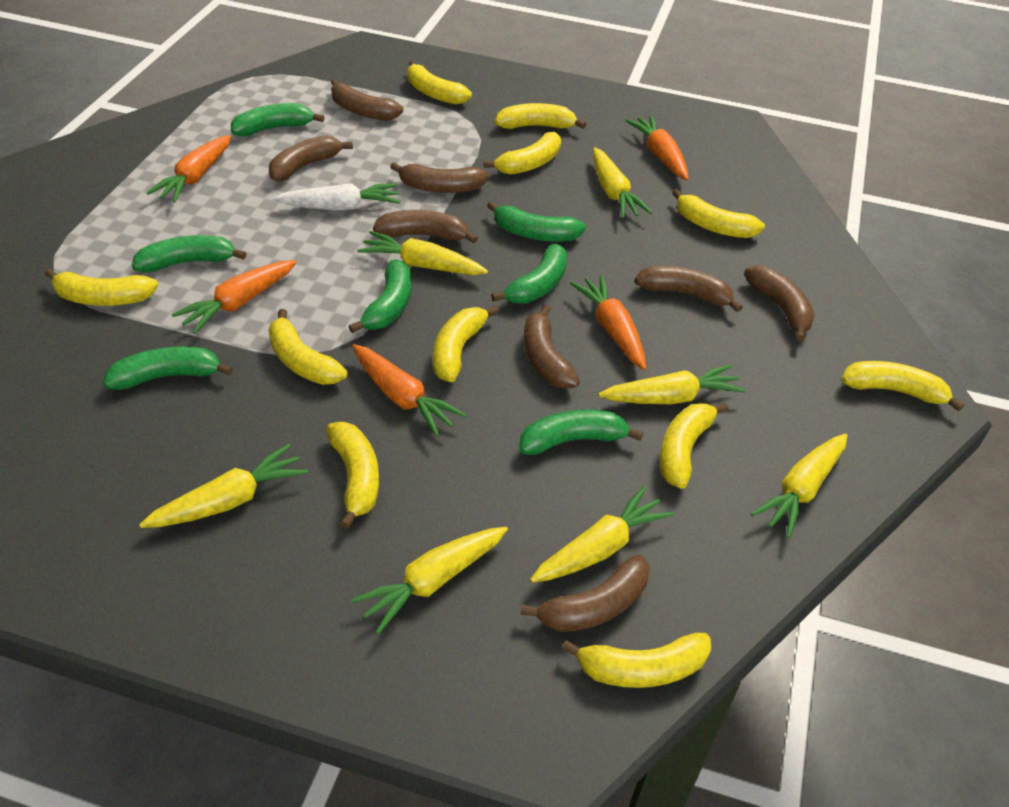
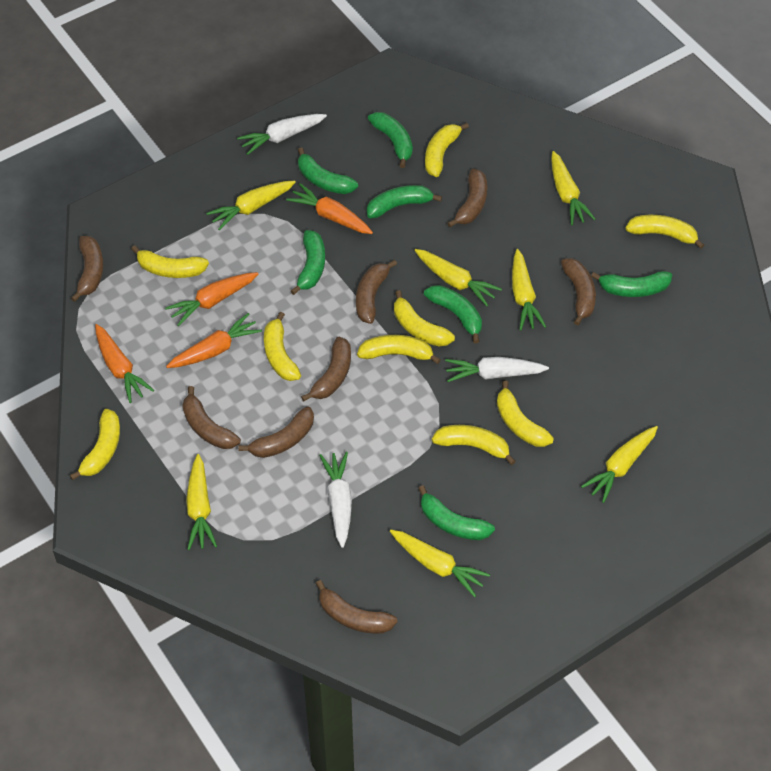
orange carrot: 5 -> 4
white carrot: 1 -> 3
yellow banana: 11 -> 9

